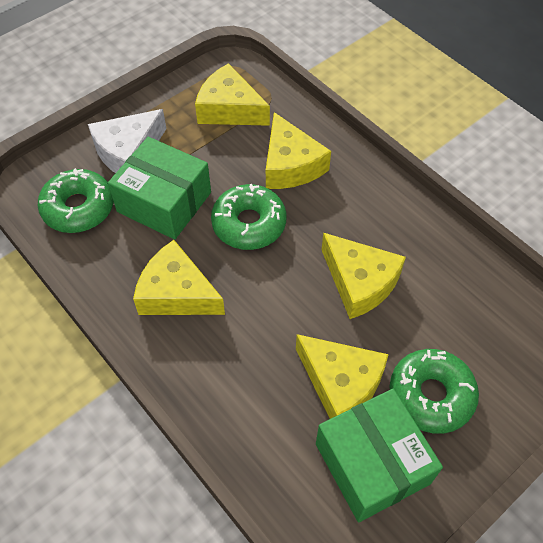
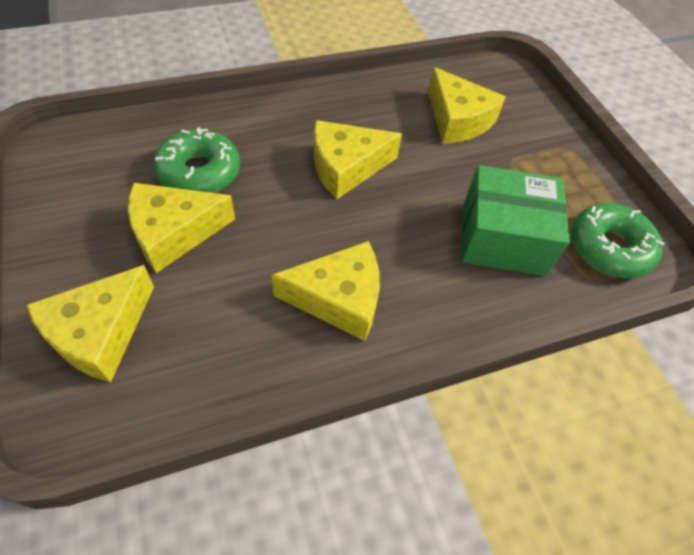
green box: 2 -> 1
green donut: 3 -> 2
white cheese: 1 -> 0

